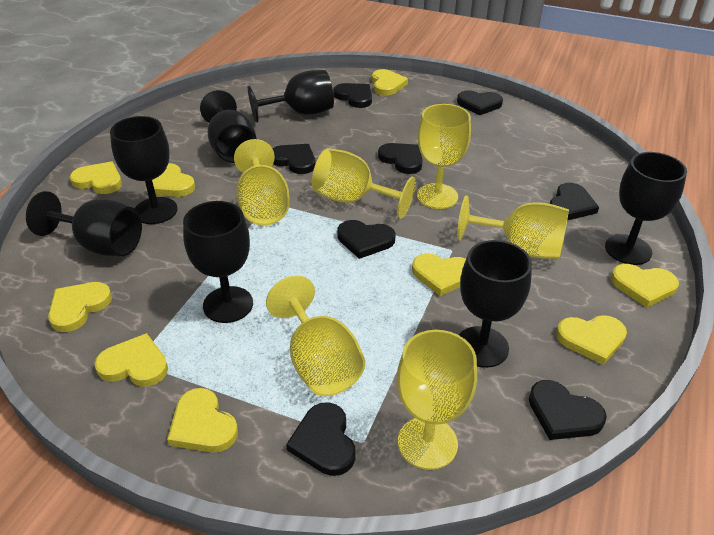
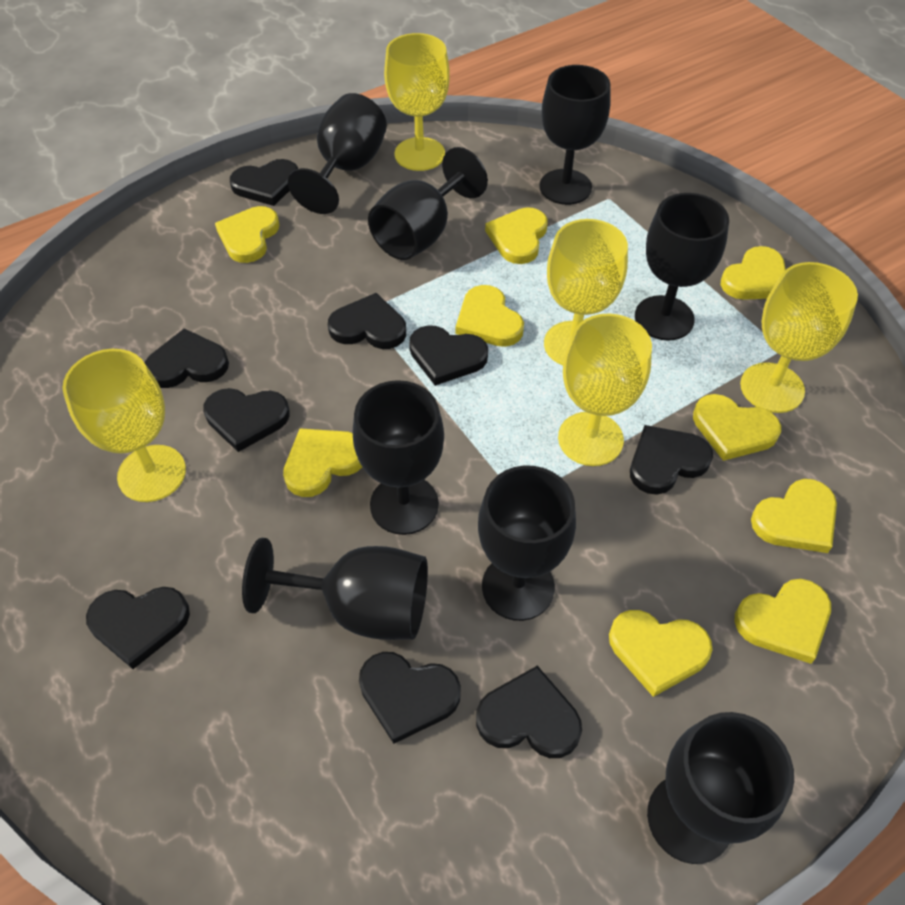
black goblet: 7 -> 8
black heart: 8 -> 9
yellow goblet: 6 -> 5

